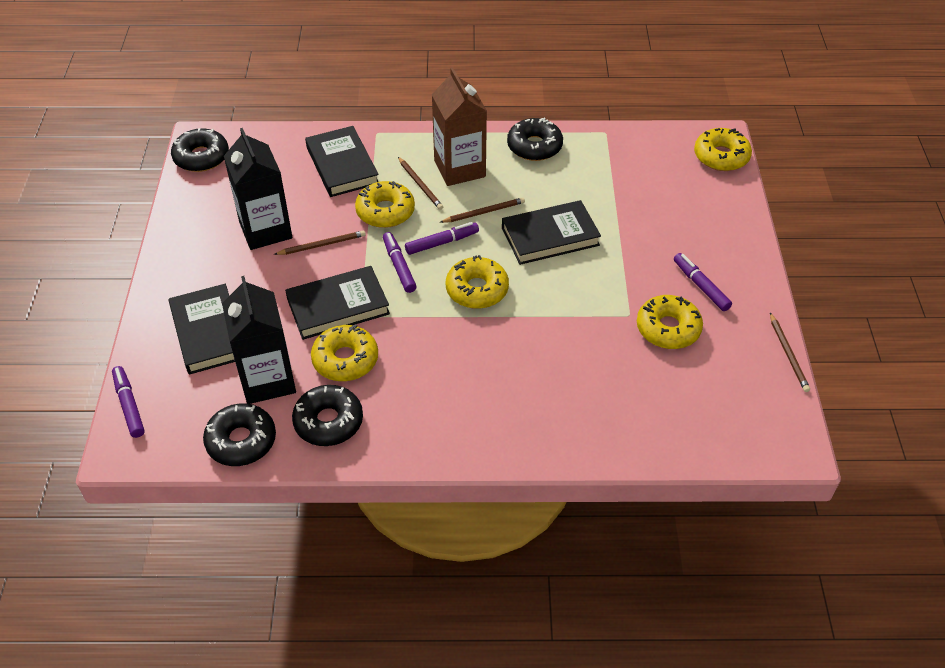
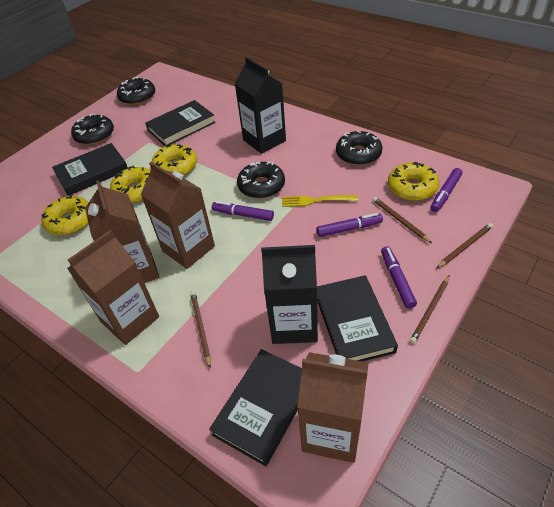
brown carton: 1 -> 4
yellow donut: 5 -> 4
yellow fork: 0 -> 1

